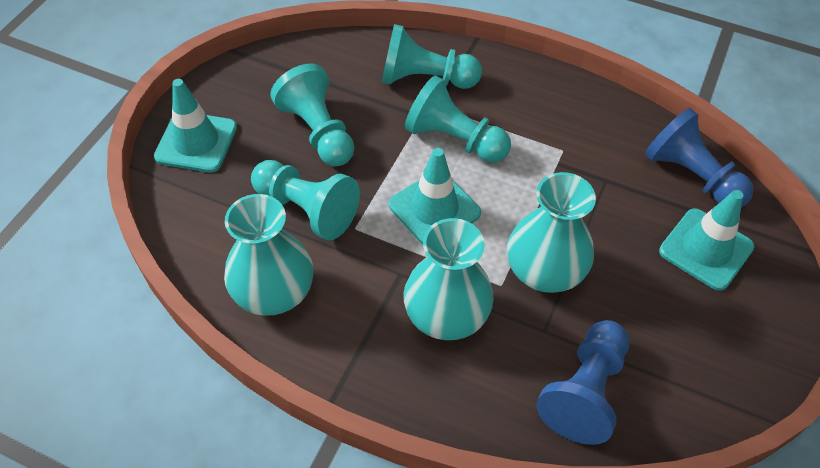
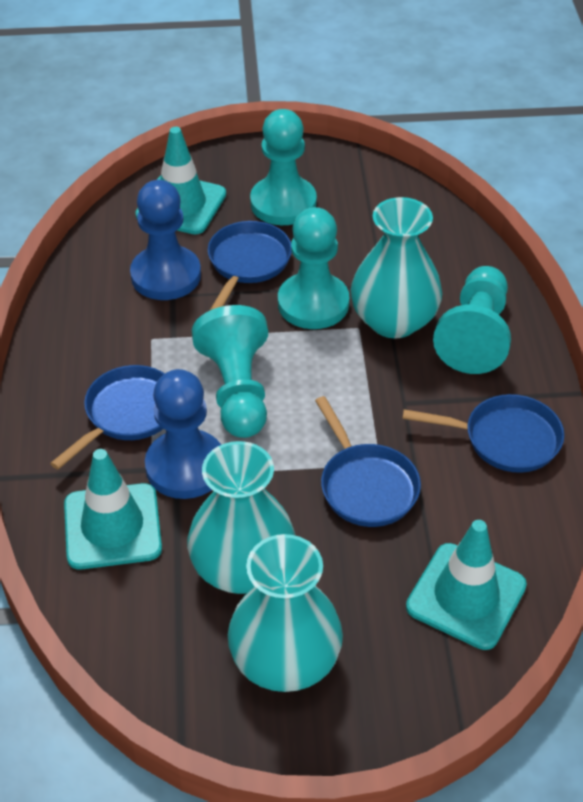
blue pan: 0 -> 4

